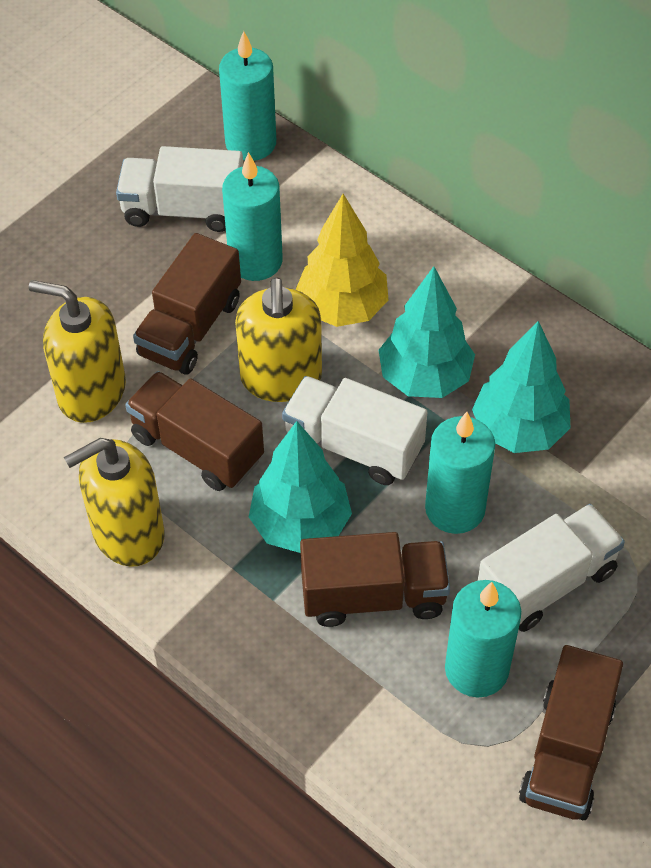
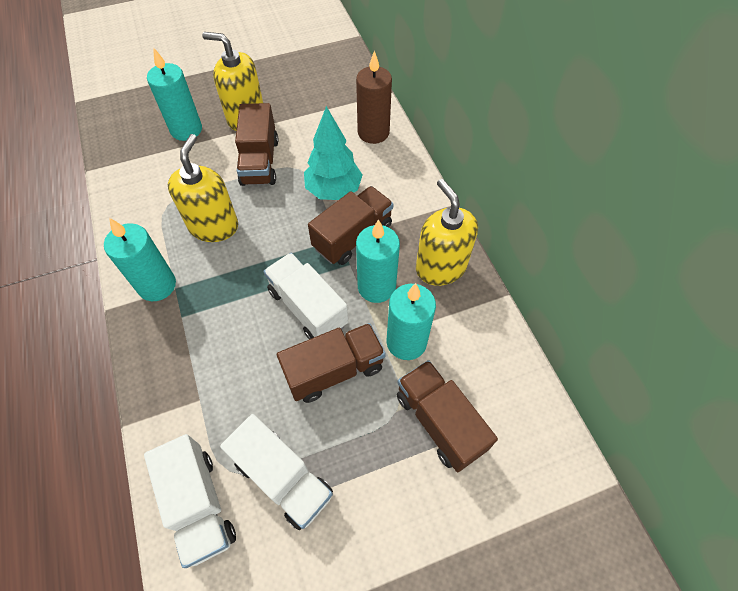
brown candle: 0 -> 1
turquoise tree: 3 -> 1
yellow tree: 1 -> 0

